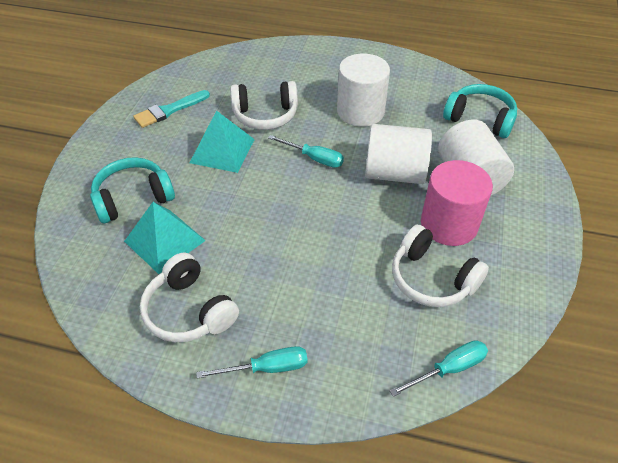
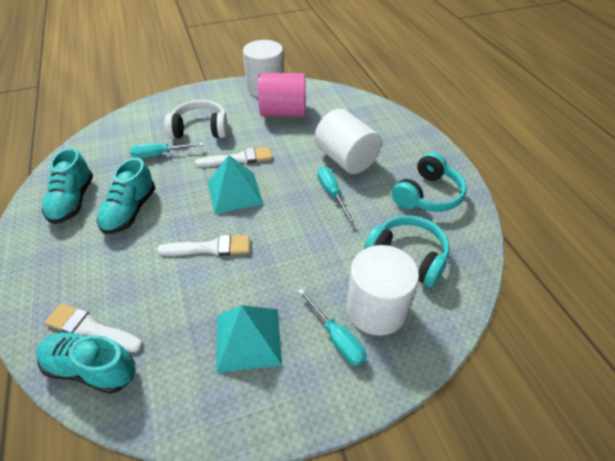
turquoise brush: 1 -> 0
turquoise shoe: 0 -> 3
white brush: 0 -> 3
white headphones: 3 -> 1

